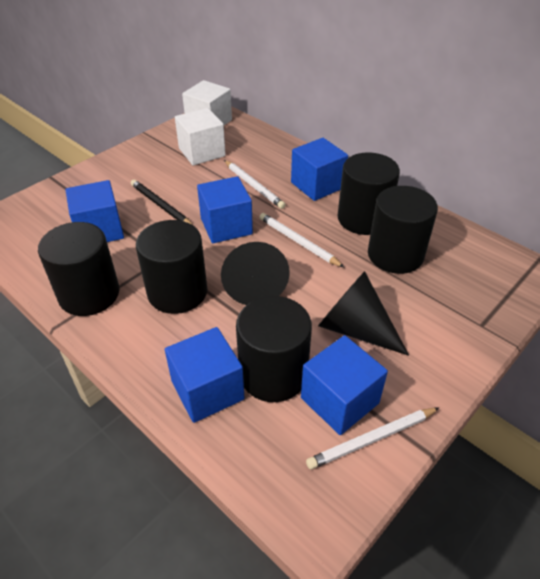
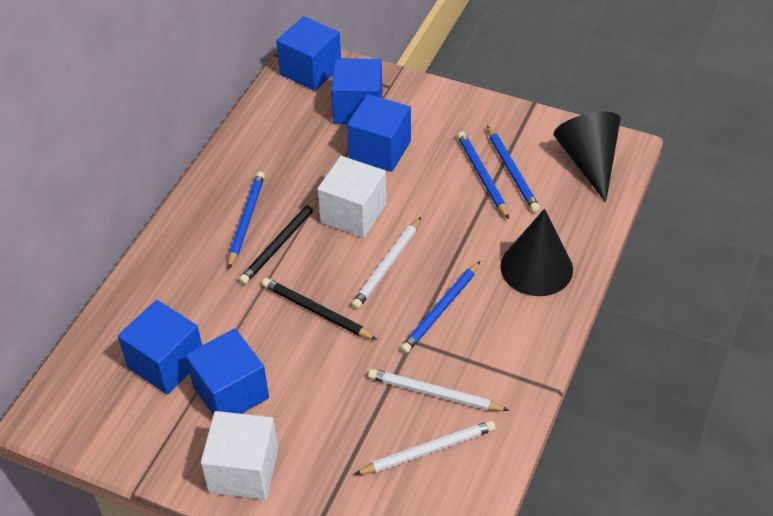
black cylinder: 5 -> 0
black pencil: 1 -> 2
blue pencil: 0 -> 4

